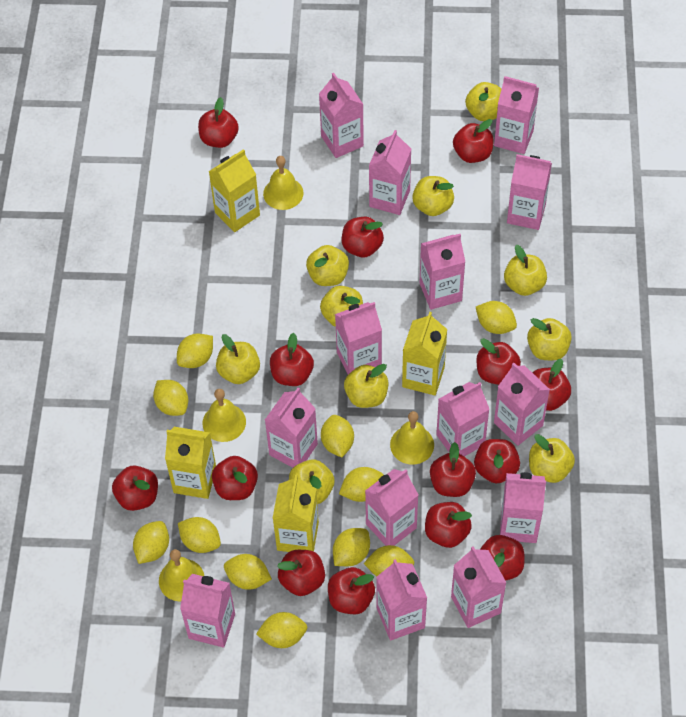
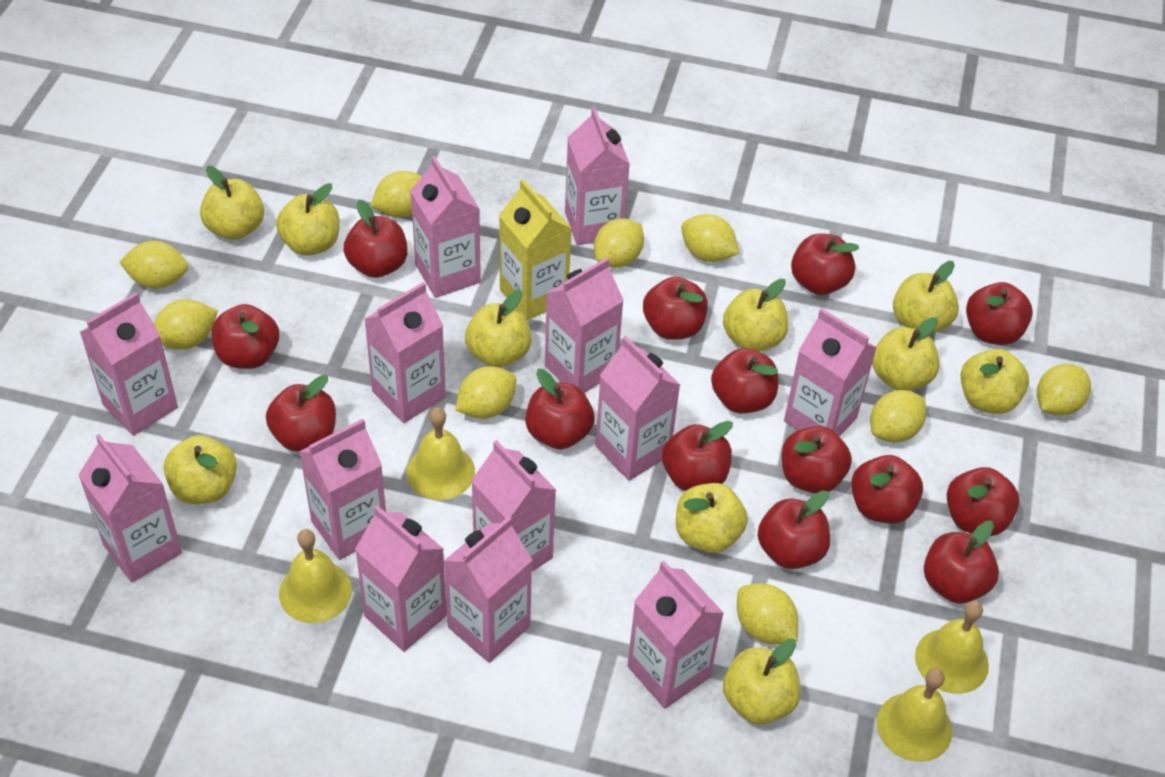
pink carton: 14 -> 13
yellow carton: 4 -> 1
yellow lemon: 11 -> 9

